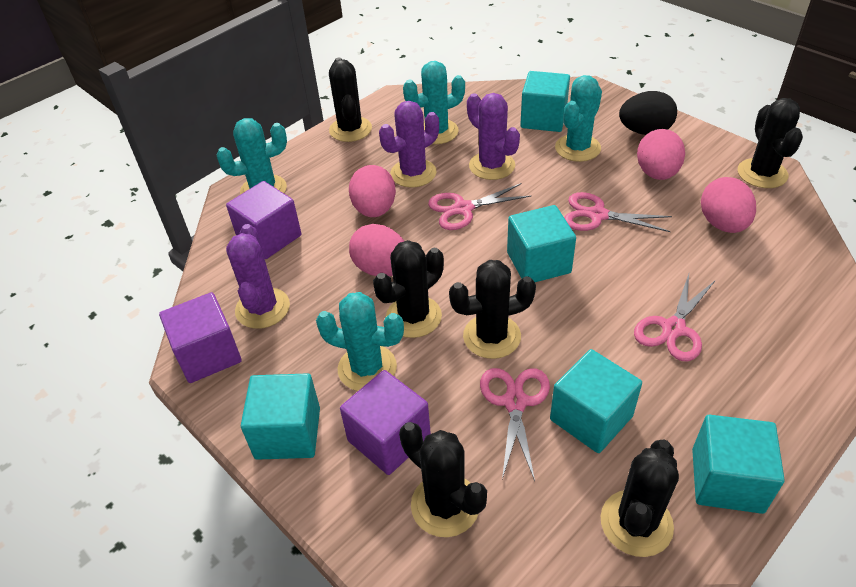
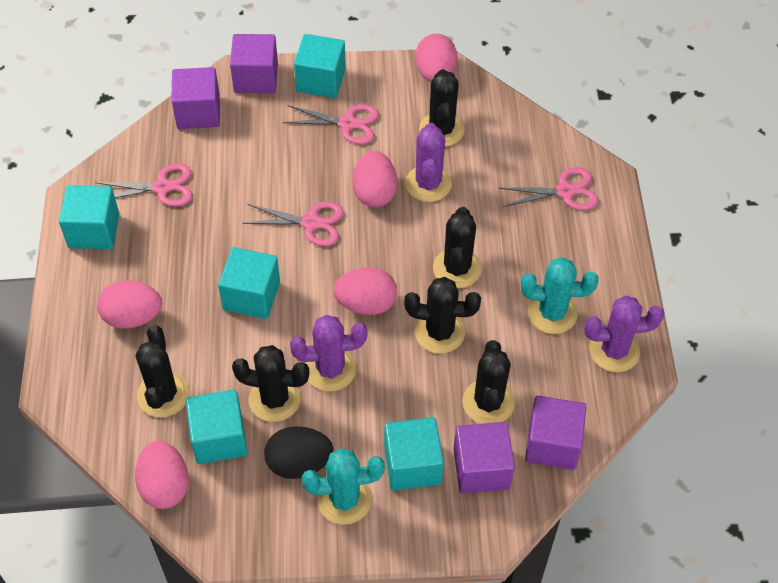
pink egg: 4 -> 5
purple cube: 3 -> 4
turquoise cactus: 4 -> 2

